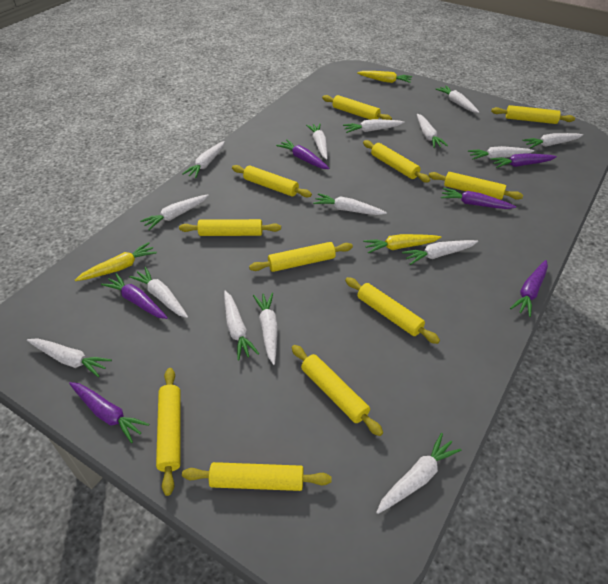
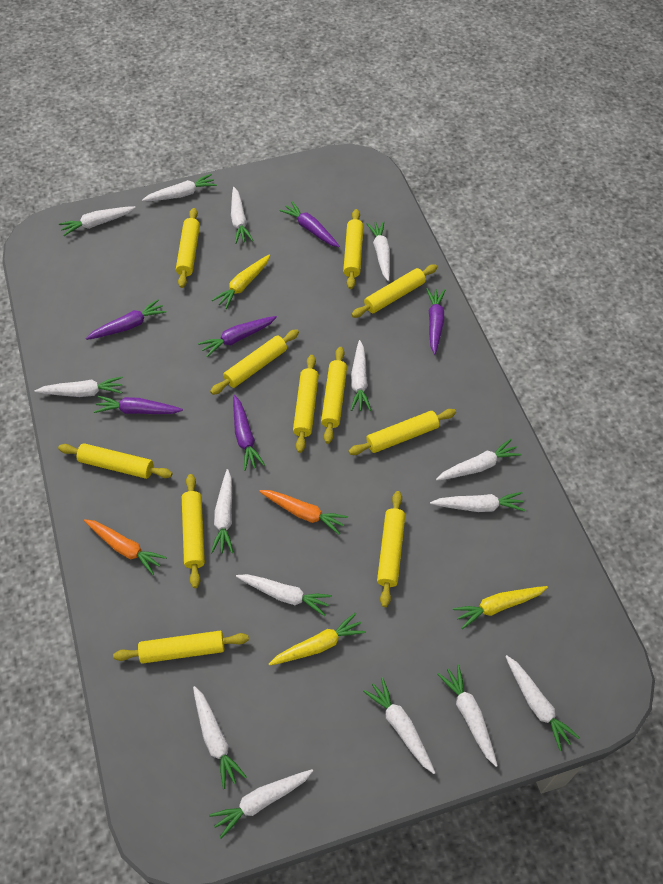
orange carrot: 0 -> 2

